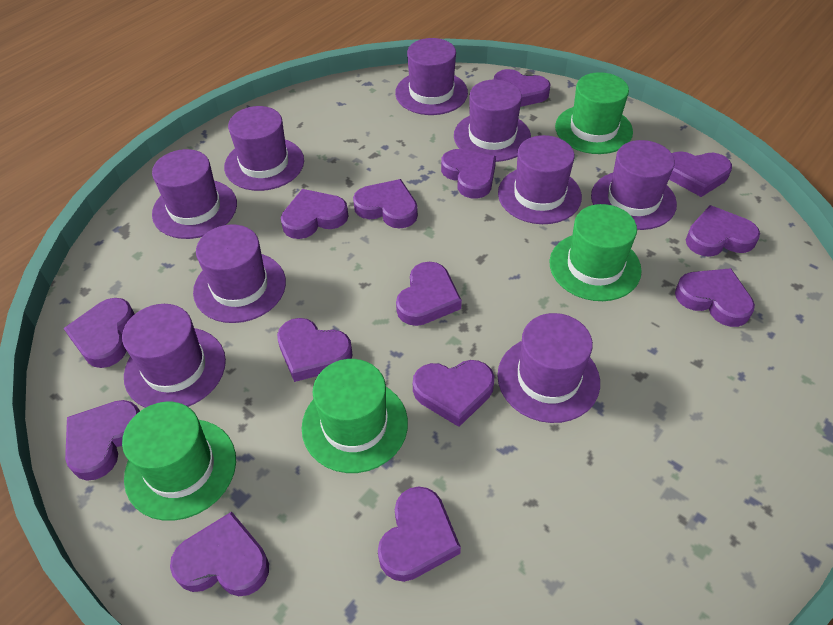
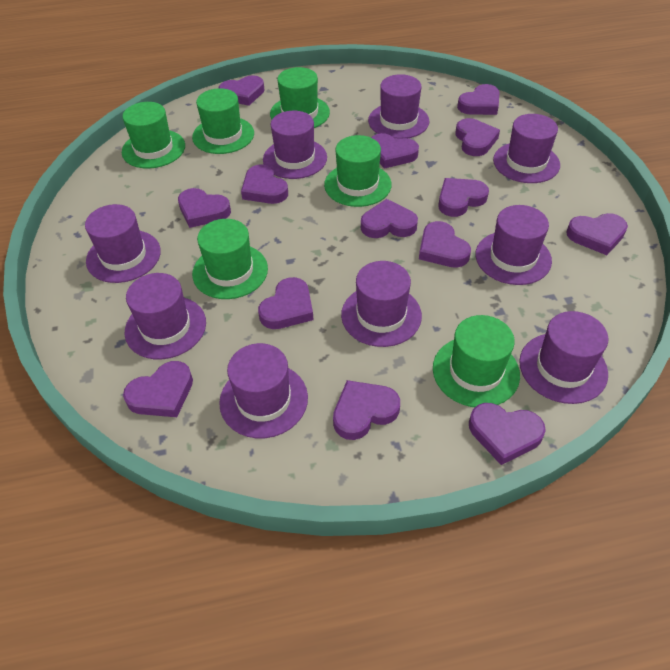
green hat: 4 -> 6

